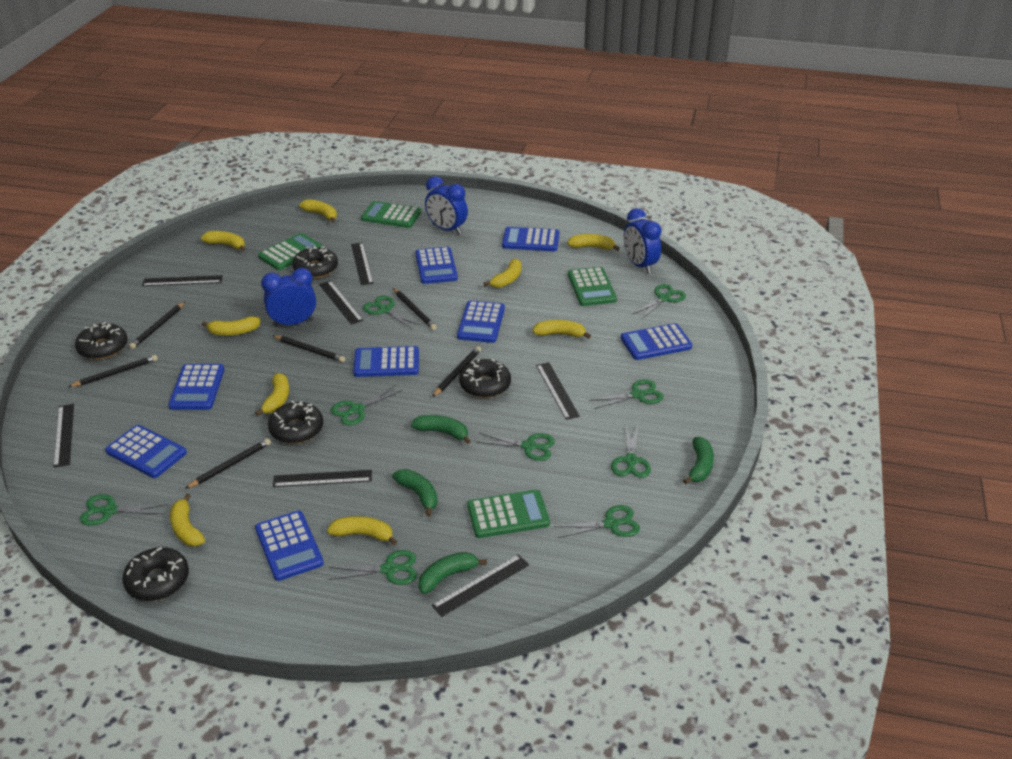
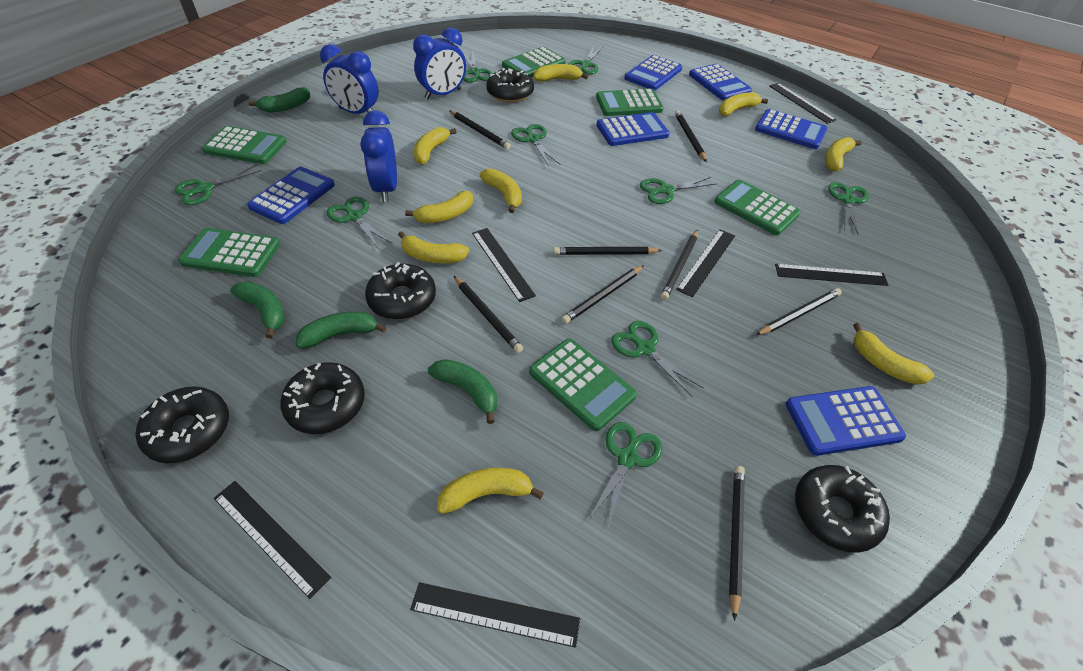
black pencil: 6 -> 8
black ruler: 7 -> 6
blue calculator: 8 -> 6
green calculator: 4 -> 6

